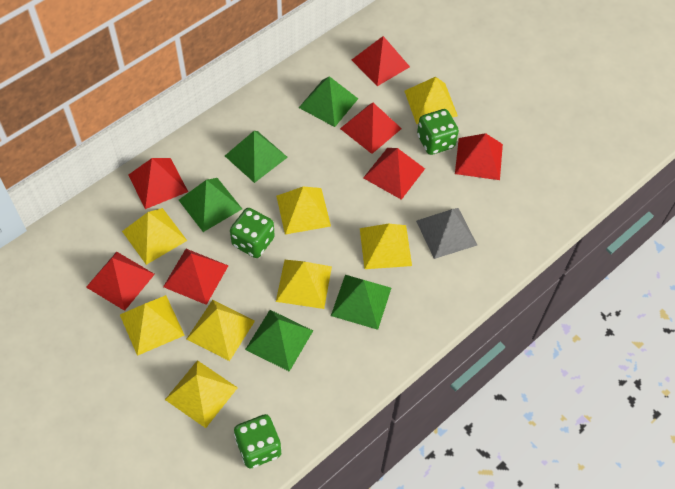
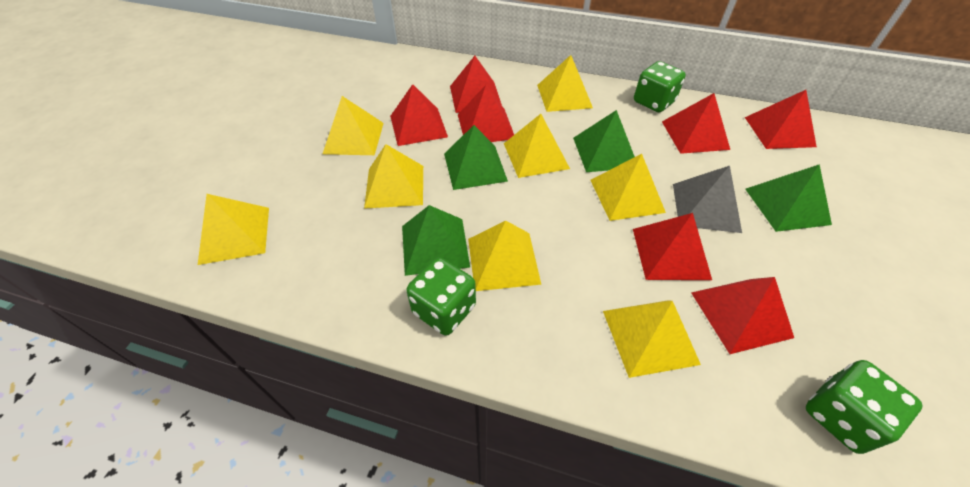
green pyramid: 5 -> 4

